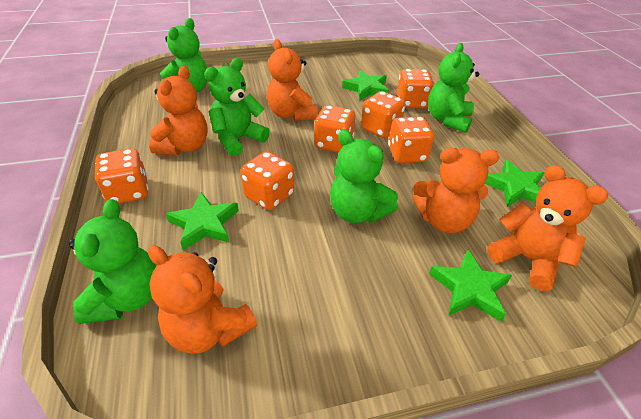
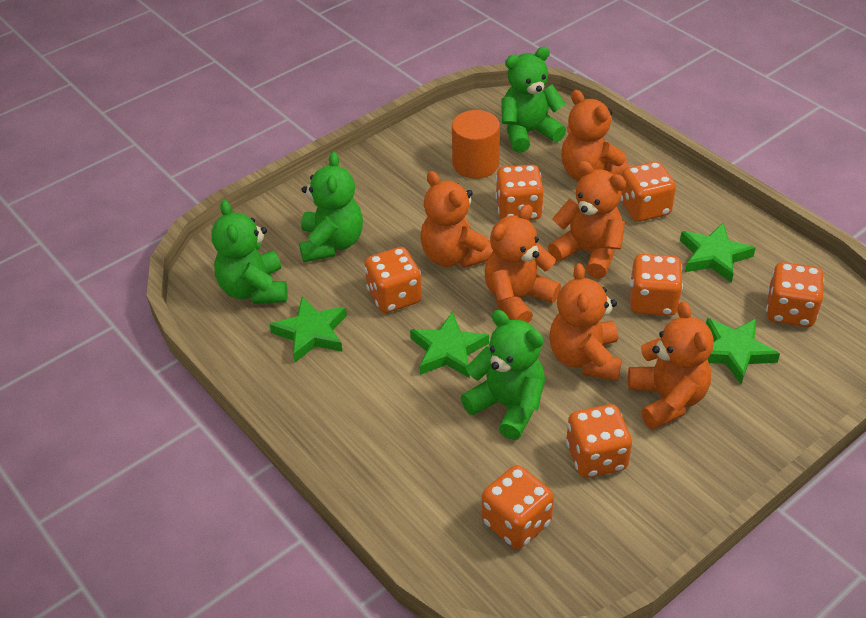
green teddy bear: 5 -> 4
orange cylinder: 0 -> 1
orange dice: 6 -> 7
orange teddy bear: 5 -> 6

